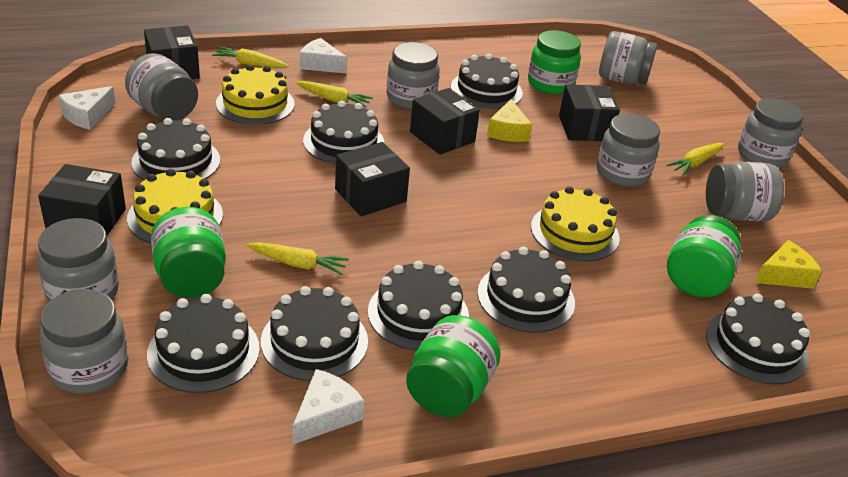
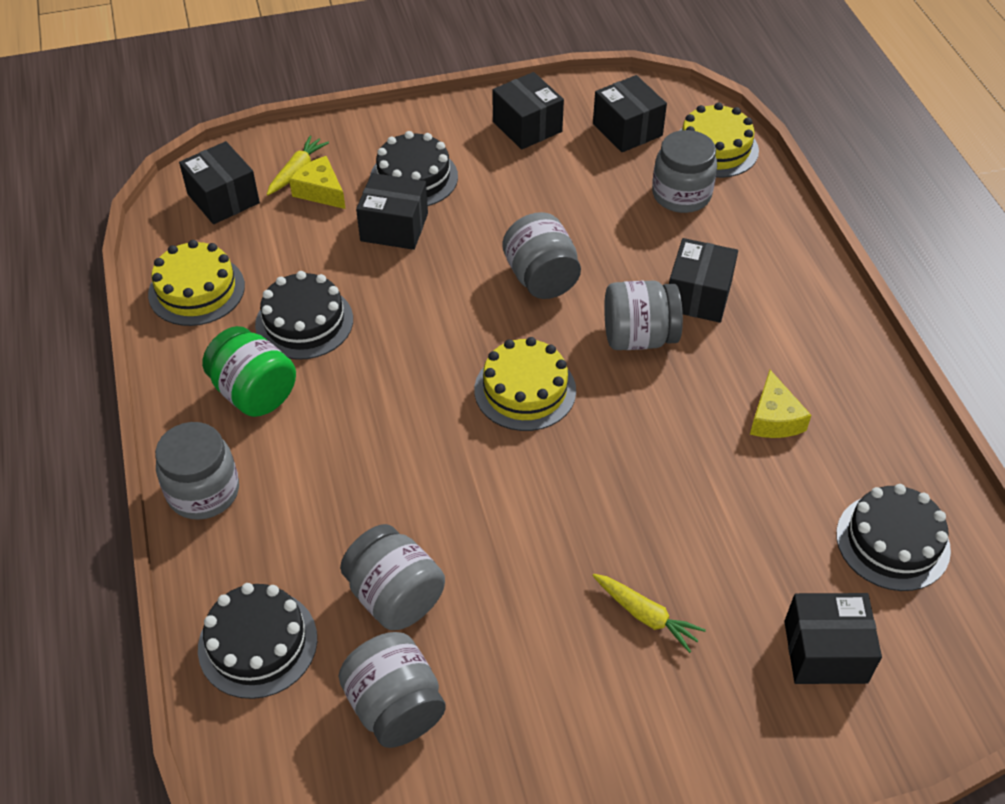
black box: 5 -> 6
black cake: 8 -> 4
green jar: 4 -> 1
grey jar: 8 -> 6
white cheese: 3 -> 0
yellow carrot: 4 -> 2

